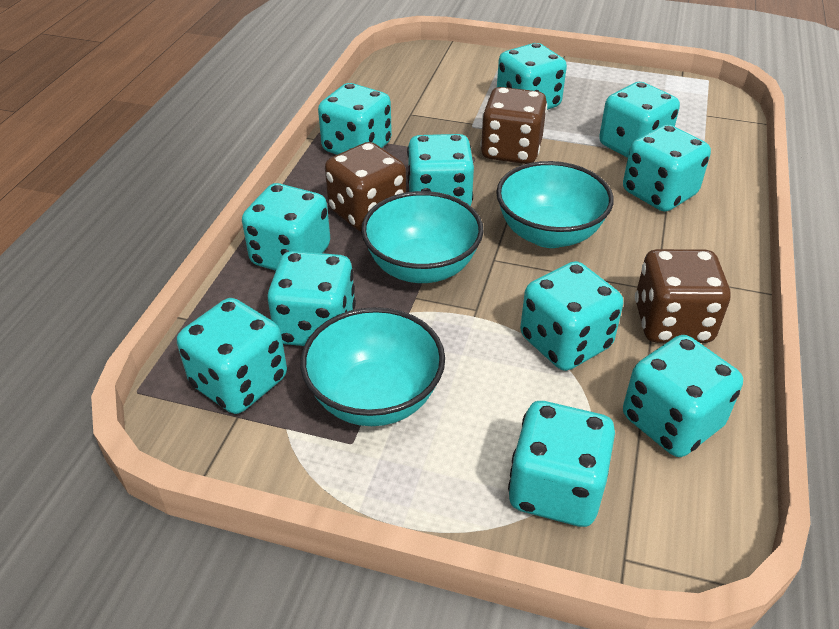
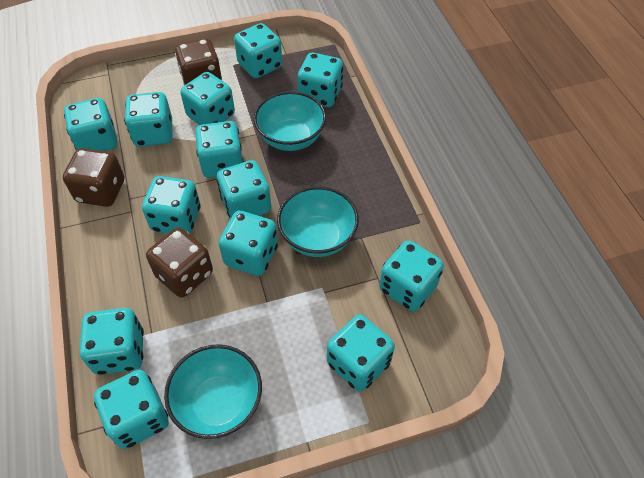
turquoise dice: 11 -> 13

